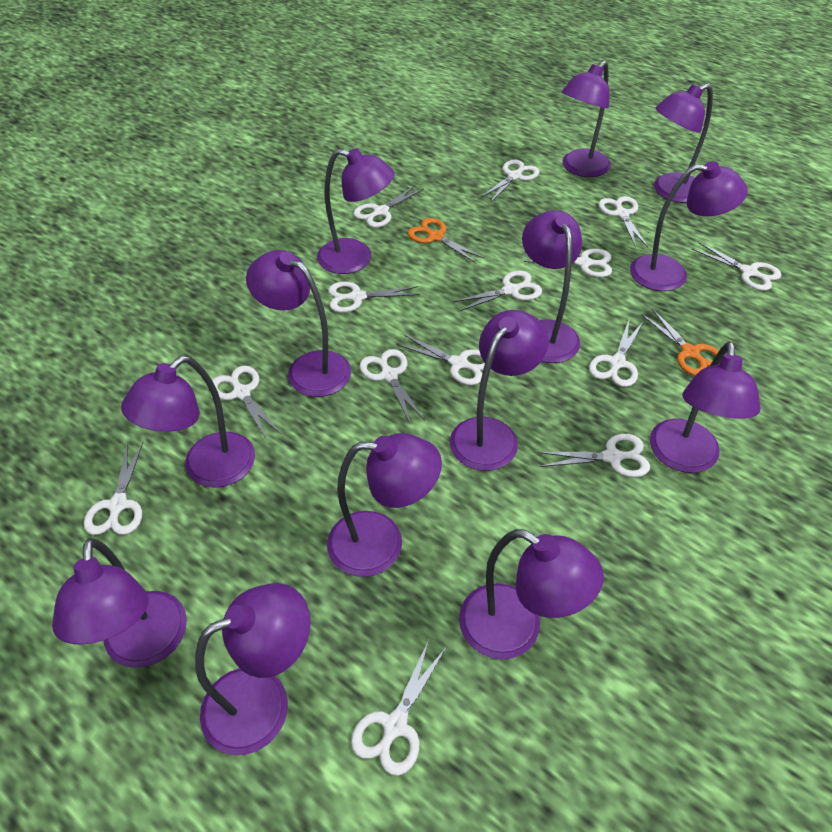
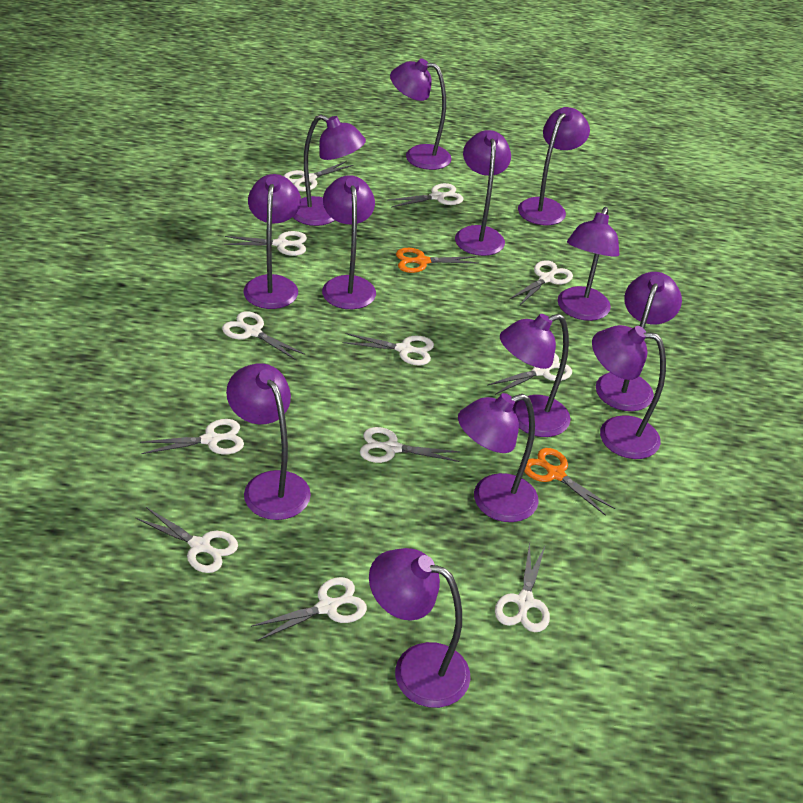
white scissors: 14 -> 12

